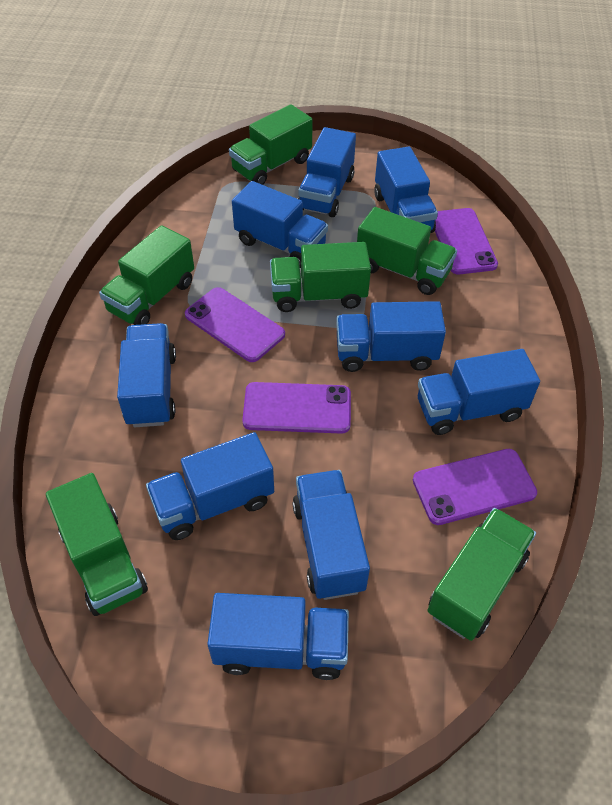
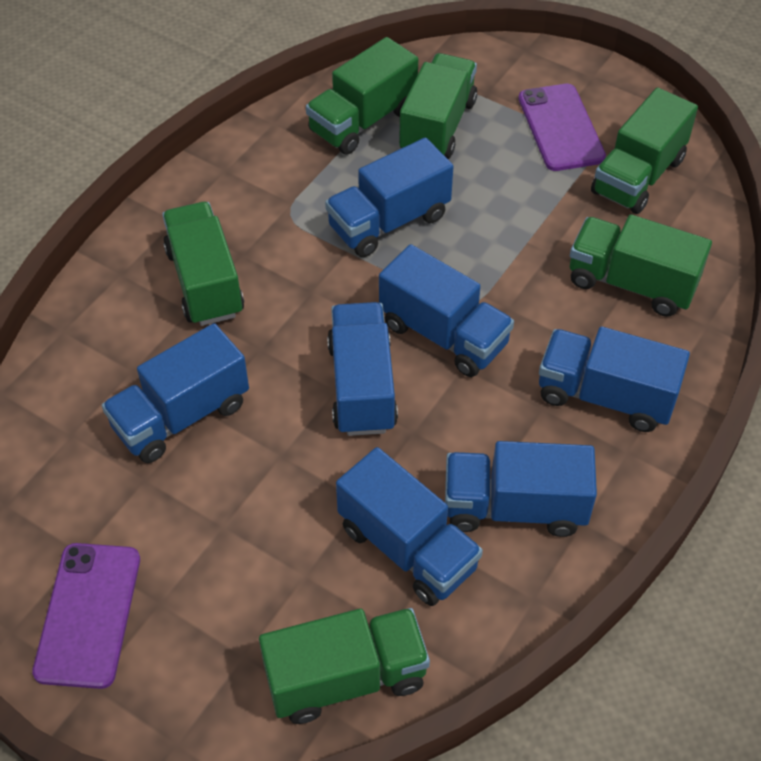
blue truck: 9 -> 7
purple phone: 4 -> 2

